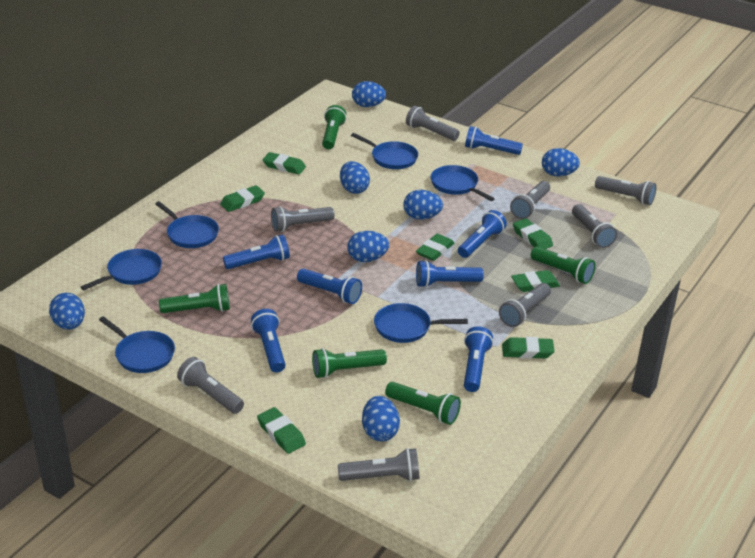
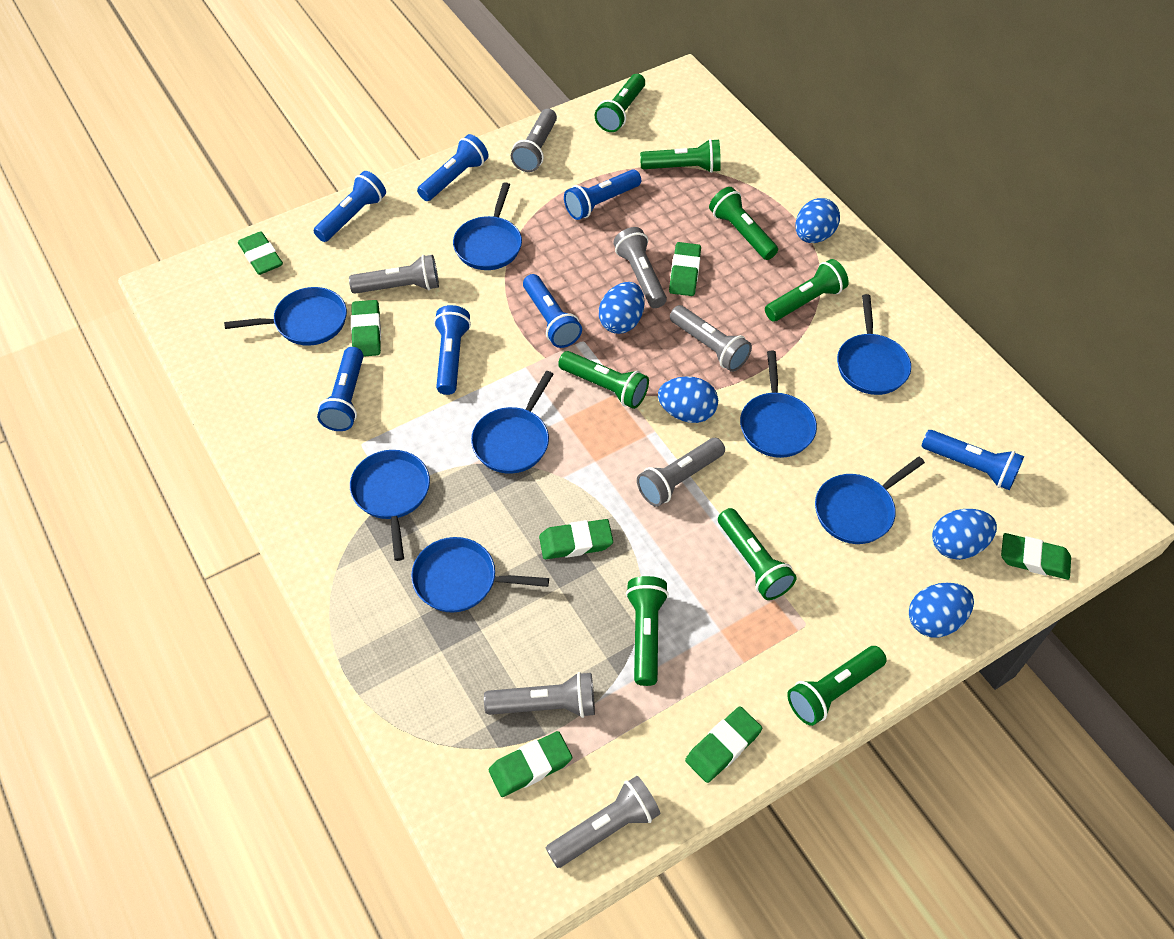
blue egg: 7 -> 5
blue pan: 6 -> 8
green flashlight: 5 -> 8
grey flashlight: 8 -> 7

